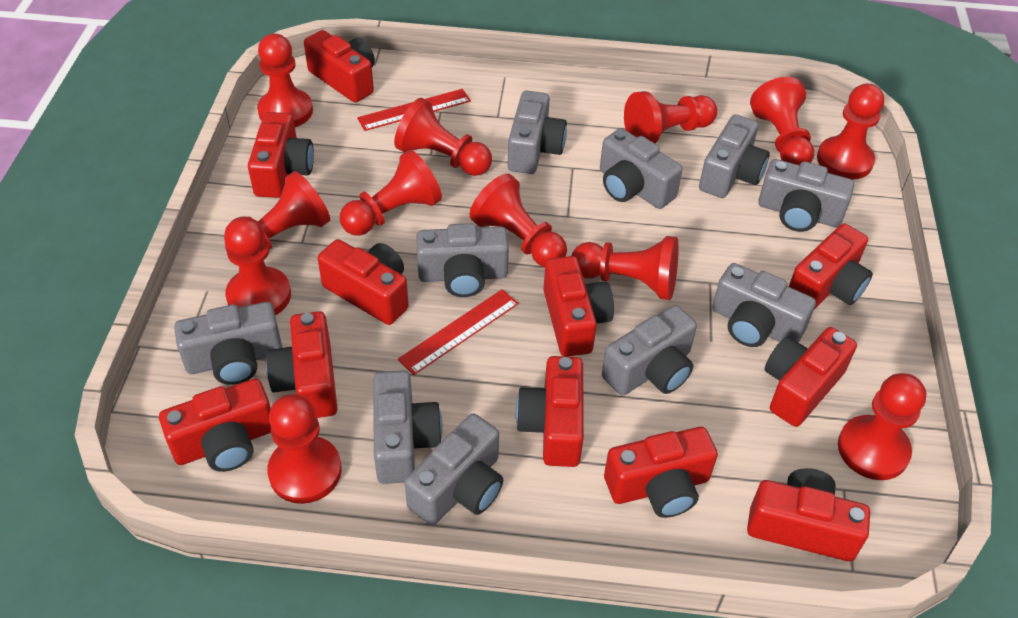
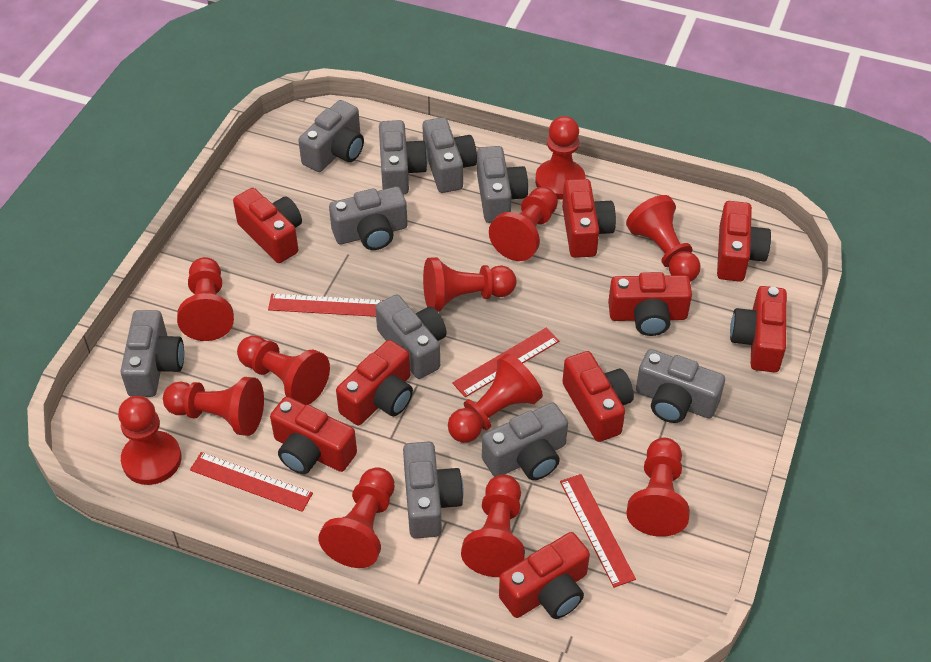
red camera: 11 -> 9
red ruler: 2 -> 4

